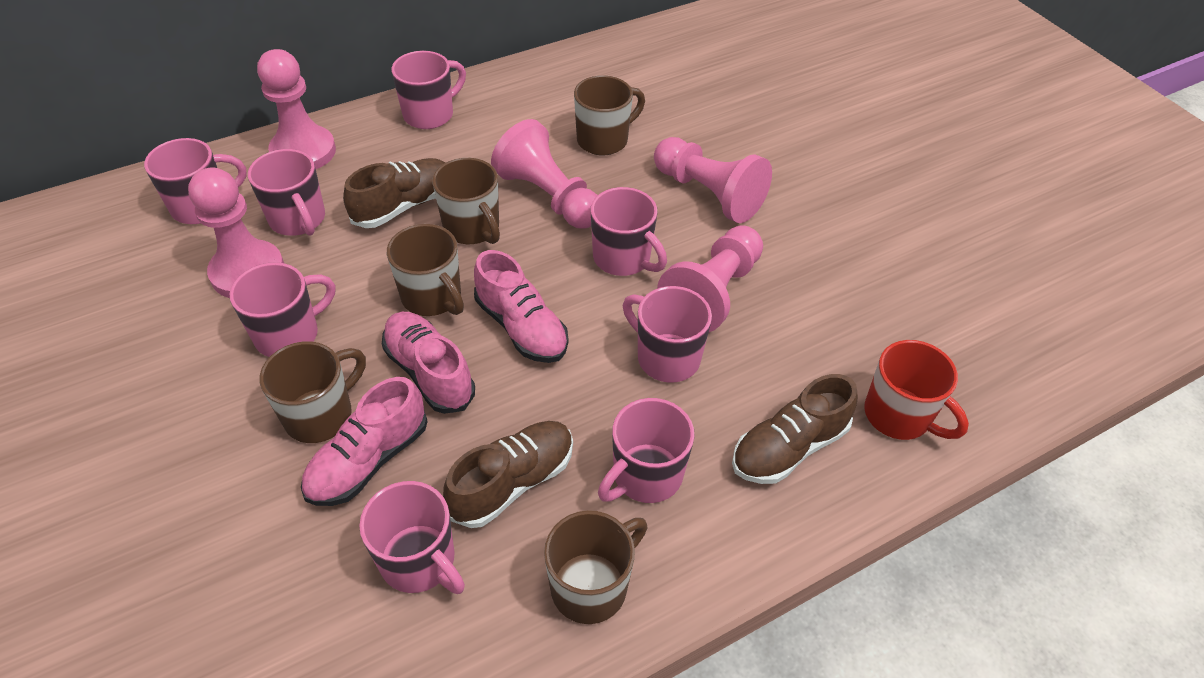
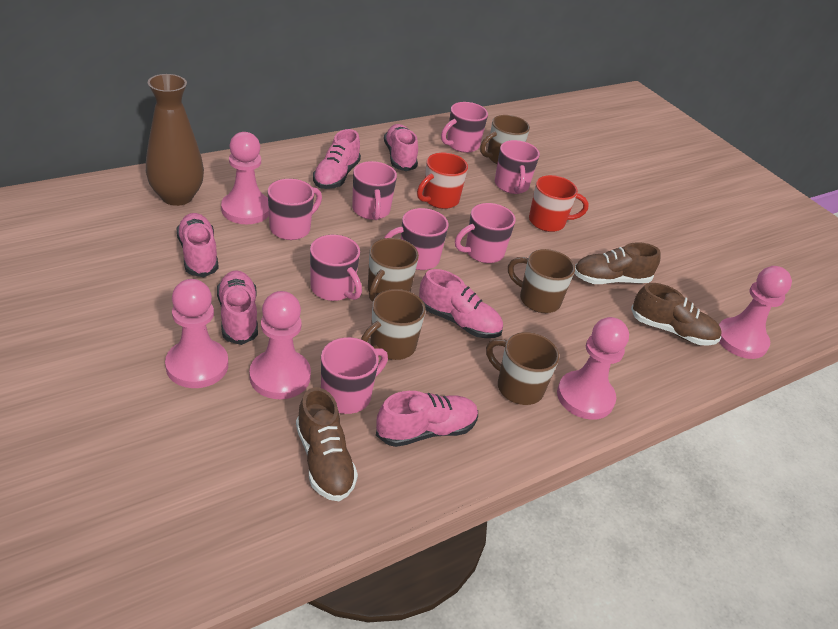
brown vase: 0 -> 1
pink shoe: 3 -> 6
red mug: 1 -> 2

